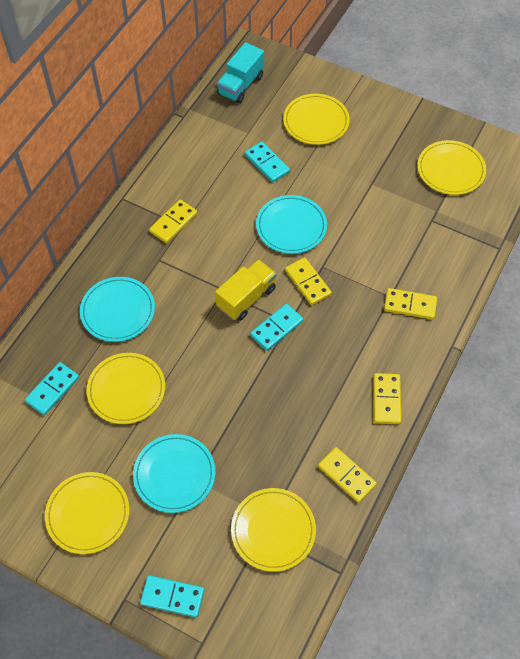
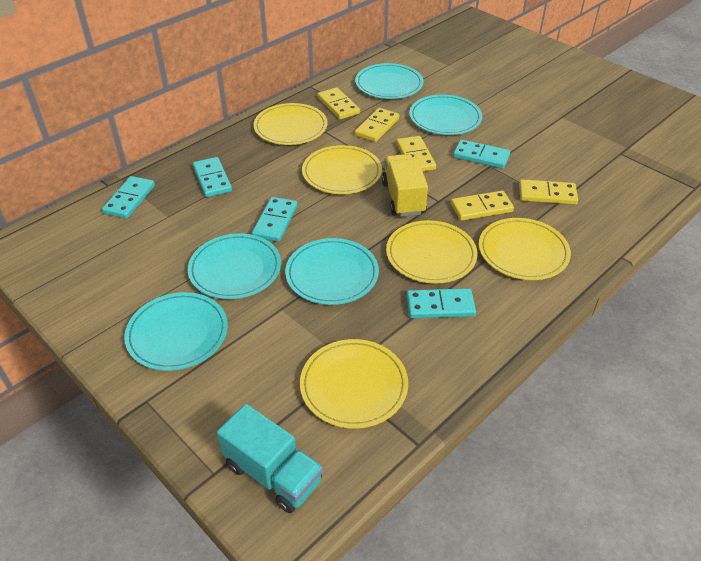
turquoise domino: 4 -> 5
turquoise plate: 3 -> 5

